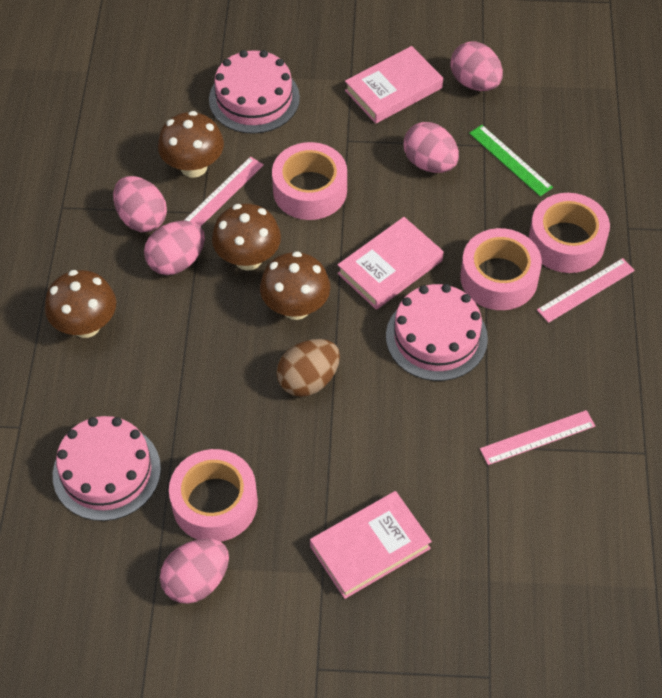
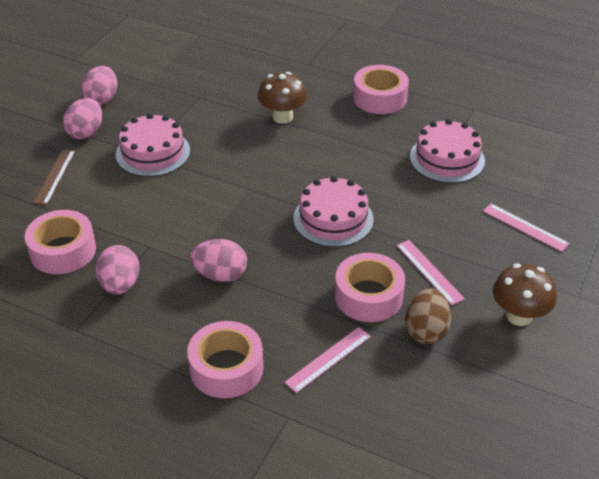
brown mushroom: 4 -> 2
brown ruler: 0 -> 1
green ruler: 1 -> 0
pink book: 3 -> 0
pink egg: 5 -> 4

